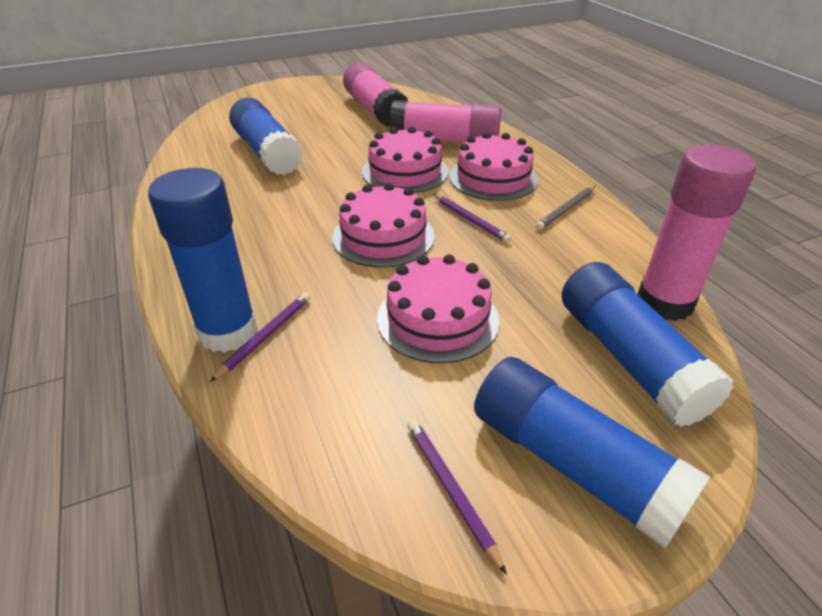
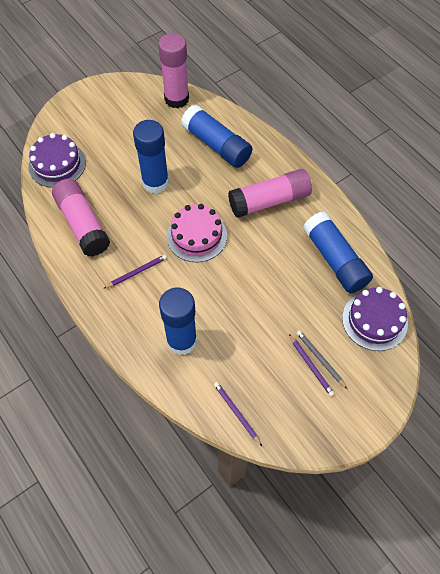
pink cake: 4 -> 1
purple cake: 0 -> 2

